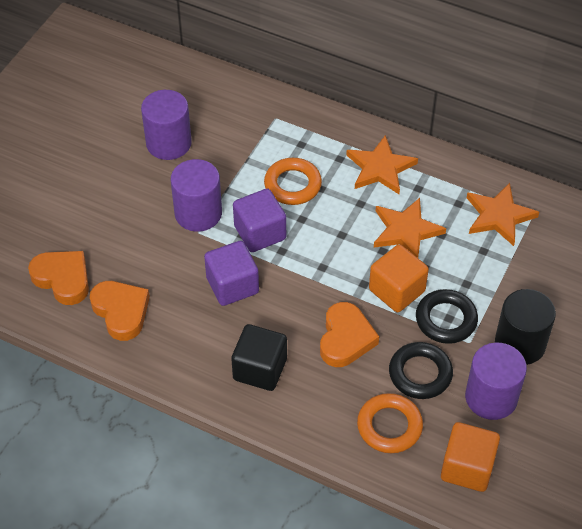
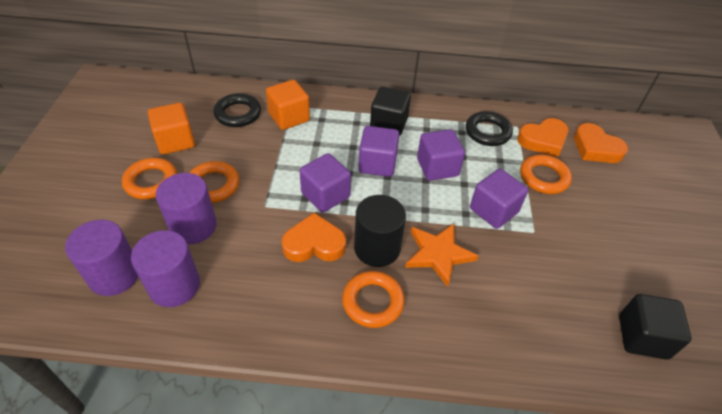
black cube: 1 -> 2
orange ring: 2 -> 4
orange star: 3 -> 1
purple cube: 2 -> 4

